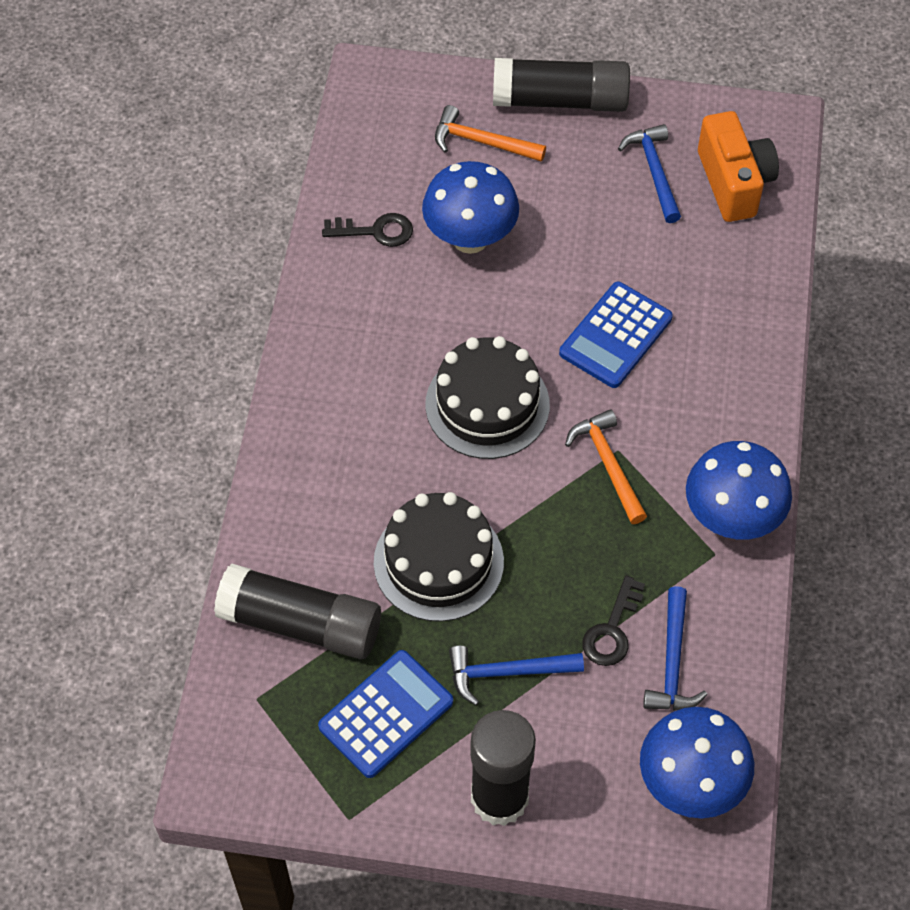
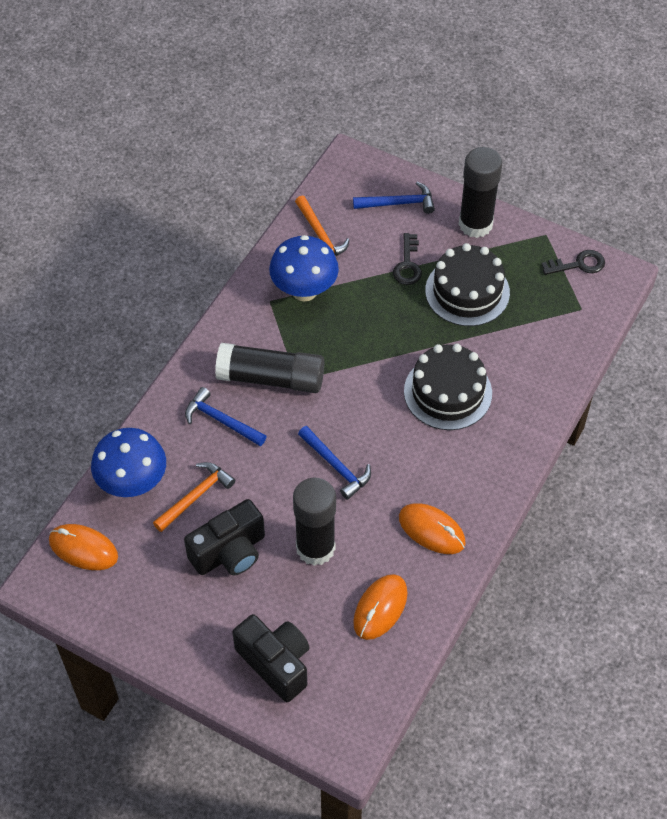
black camera: 0 -> 2
blue calculator: 2 -> 0
blue mushroom: 3 -> 2
orange camera: 1 -> 0
orange mouse: 0 -> 3

